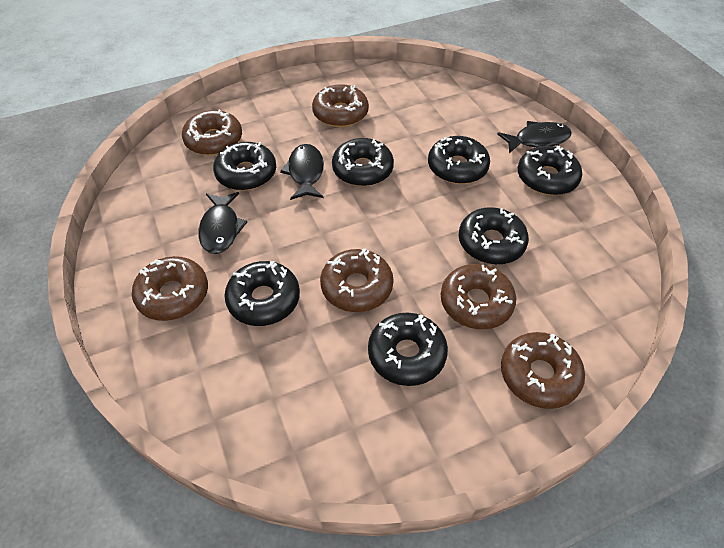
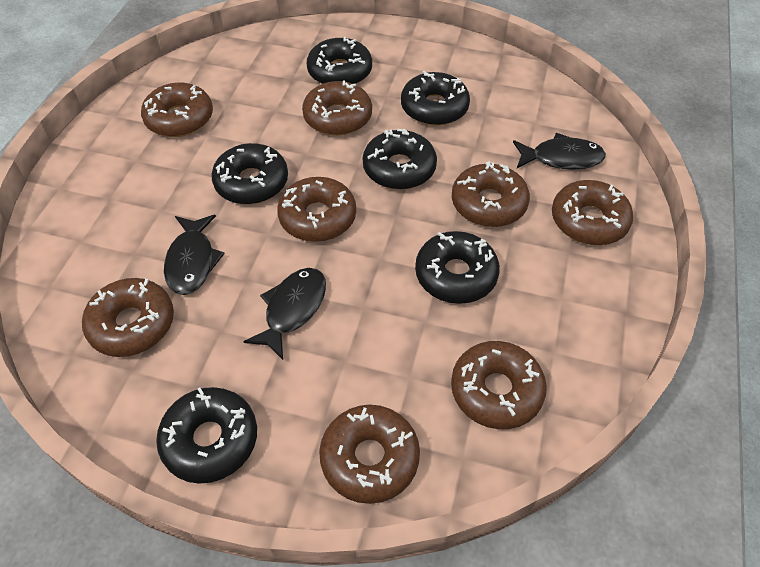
black donut: 7 -> 6
brown donut: 6 -> 8

